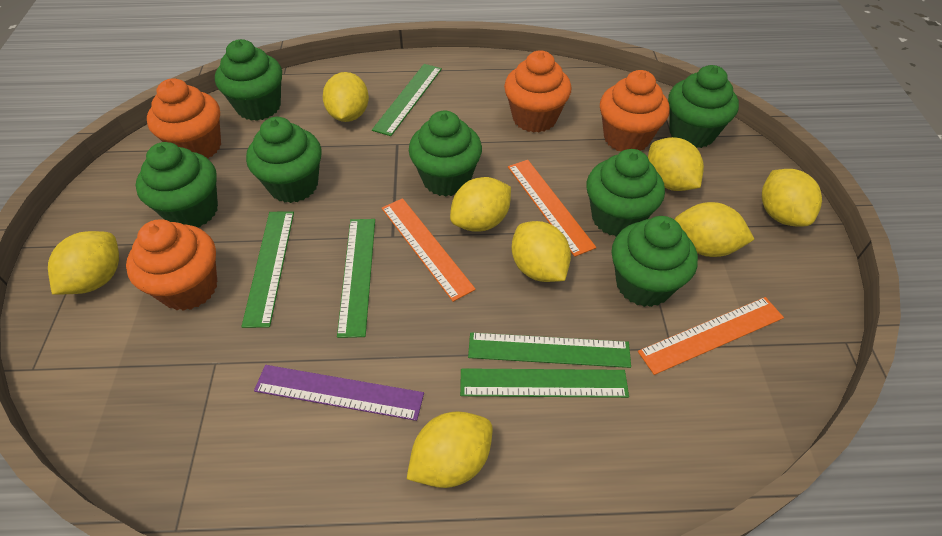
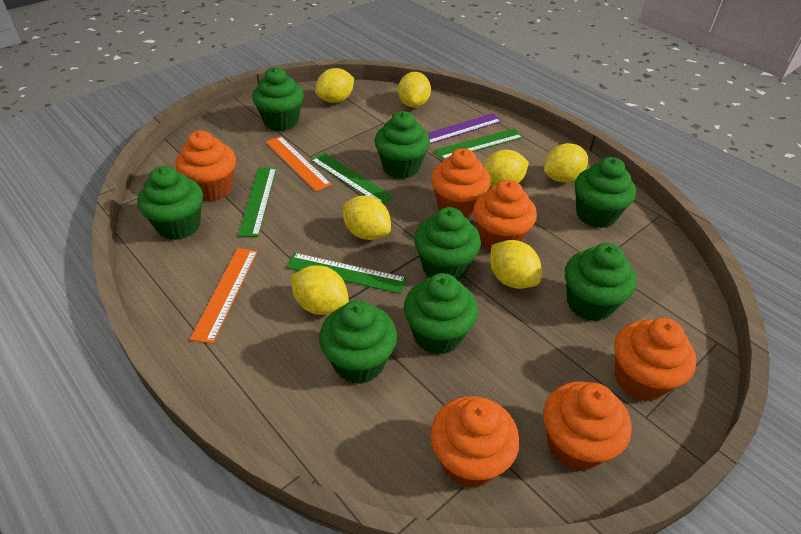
green cupcake: 7 -> 8
green ruler: 5 -> 4
orange cupcake: 4 -> 6
orange ruler: 3 -> 2
yellow lemon: 8 -> 7

